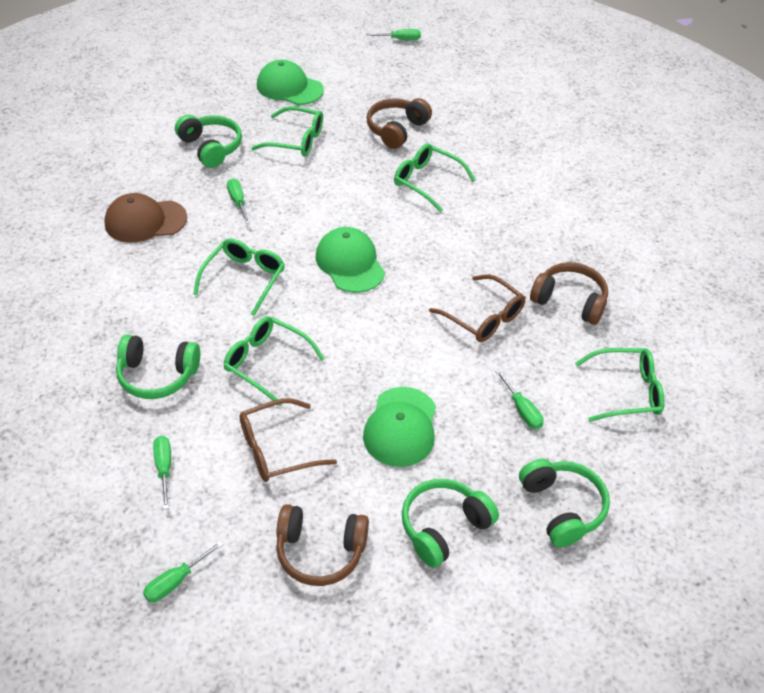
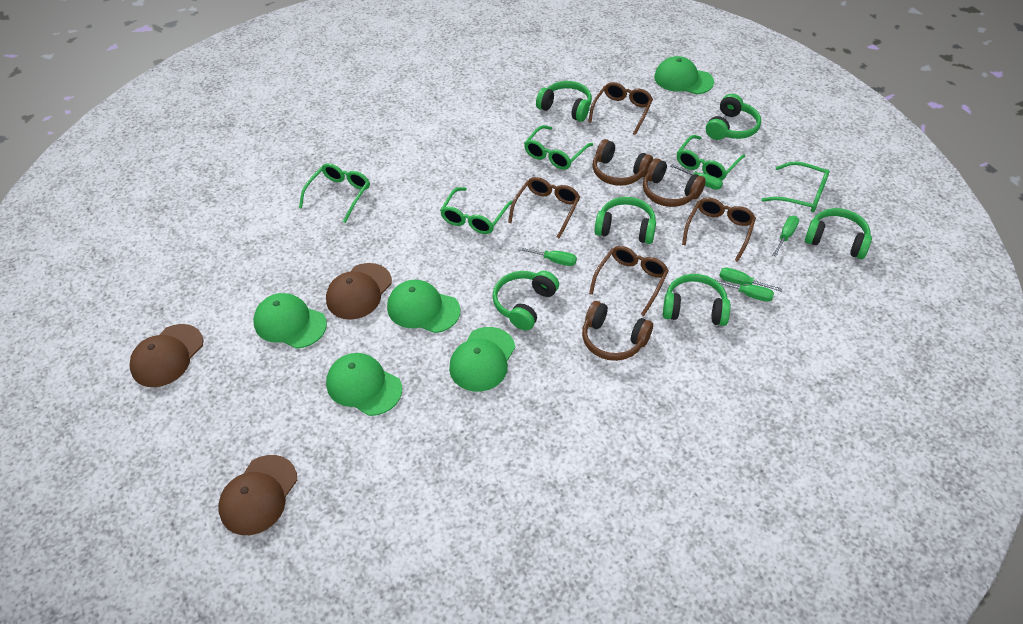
brown cap: 1 -> 3
brown glasses: 2 -> 4
green cap: 3 -> 5
green headphones: 4 -> 6

